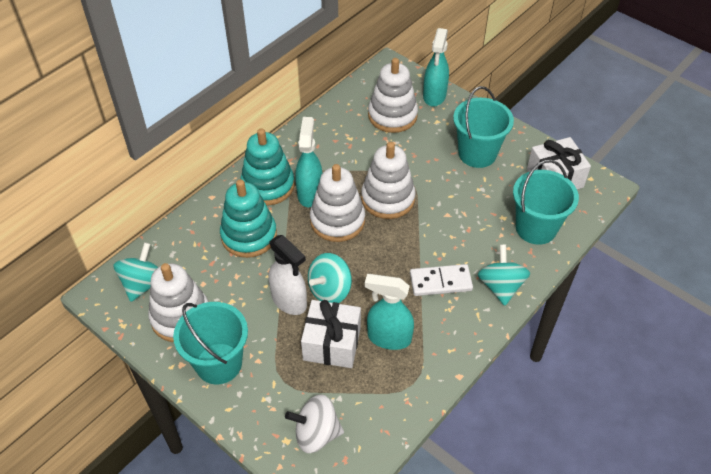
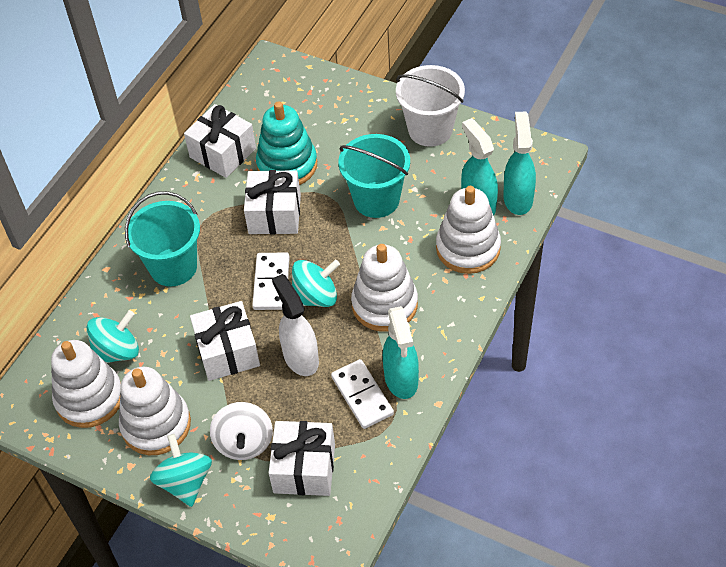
turquoise bucket: 3 -> 2
turquoise stacking toy: 2 -> 1
white bucket: 0 -> 1
white domino: 1 -> 2
white gift: 2 -> 4

